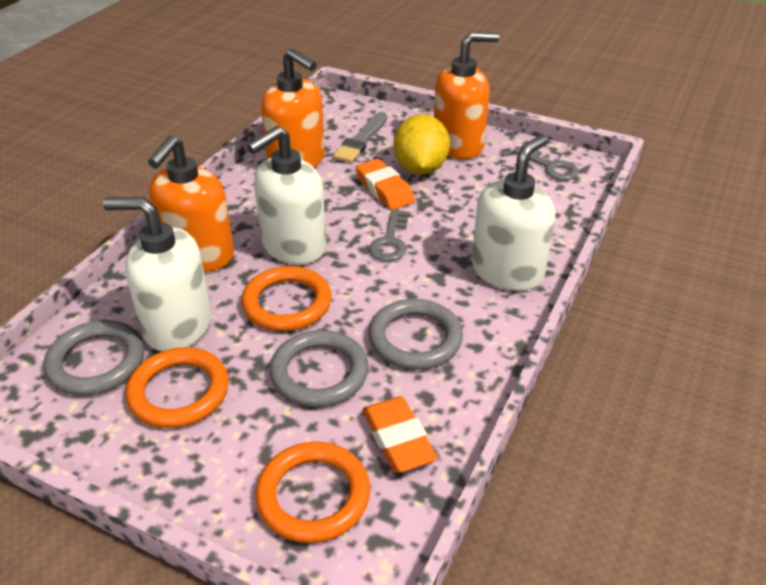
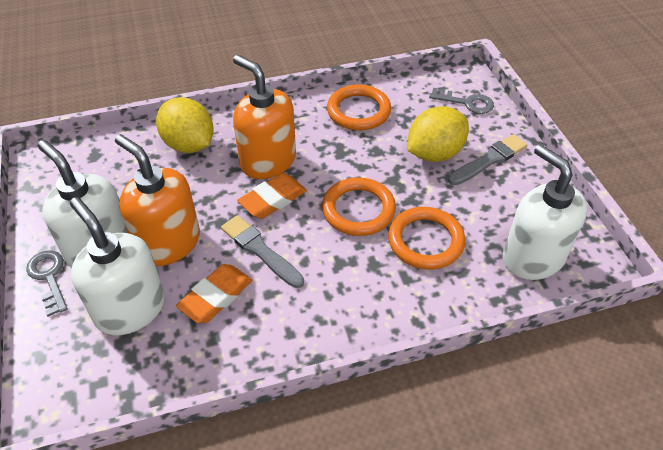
grey brush: 1 -> 2
grey ring: 3 -> 0
orange soap dispenser: 3 -> 2
yellow lemon: 1 -> 2

